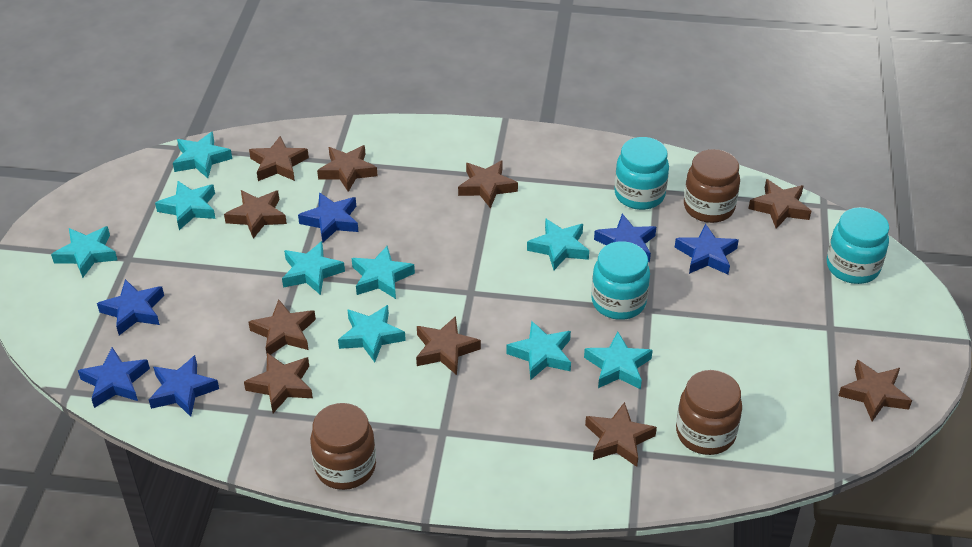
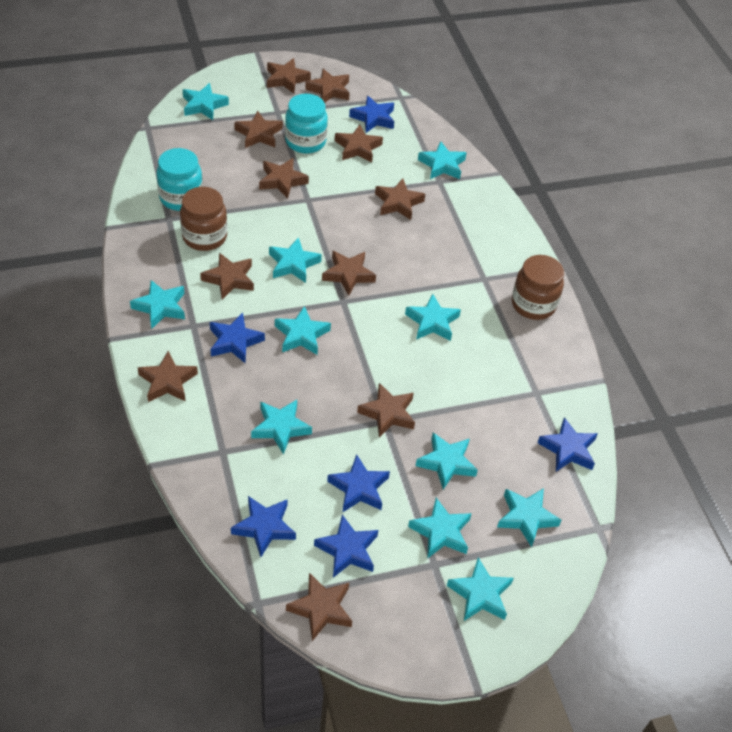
brown jar: 3 -> 2
brown star: 10 -> 11
turquoise jar: 3 -> 2
turquoise star: 9 -> 11

